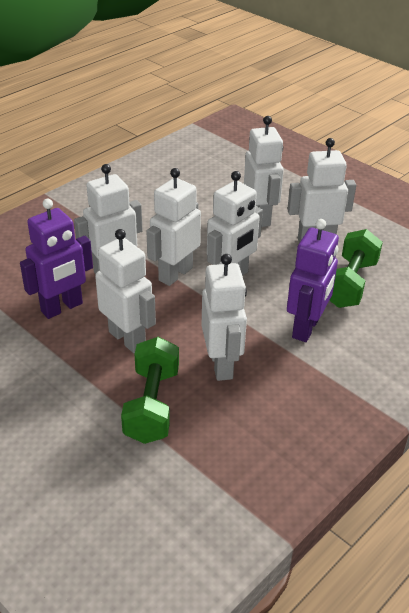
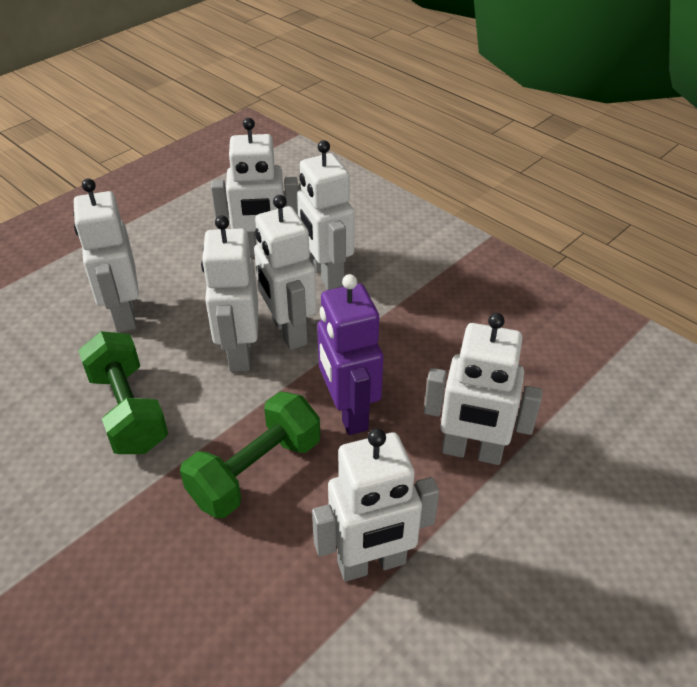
purple robot: 2 -> 1

